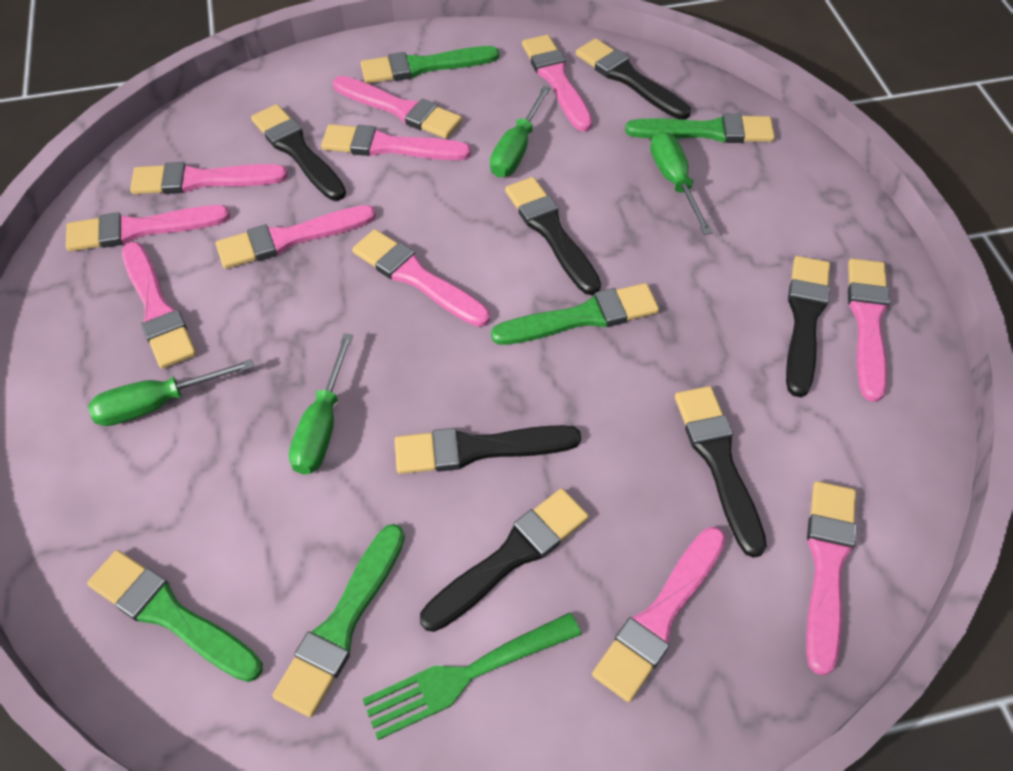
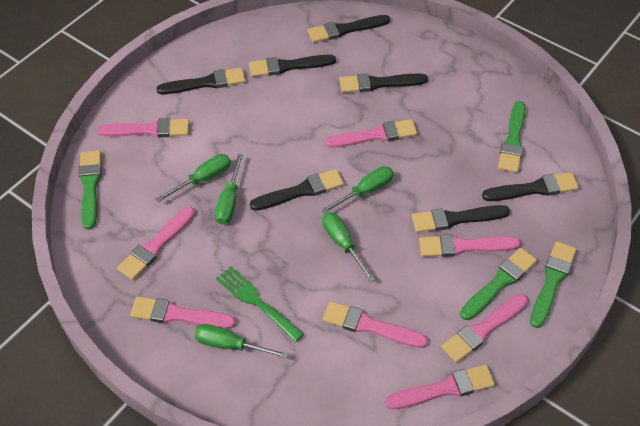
green brush: 5 -> 4
green screwdriver: 4 -> 5
pink brush: 11 -> 8

